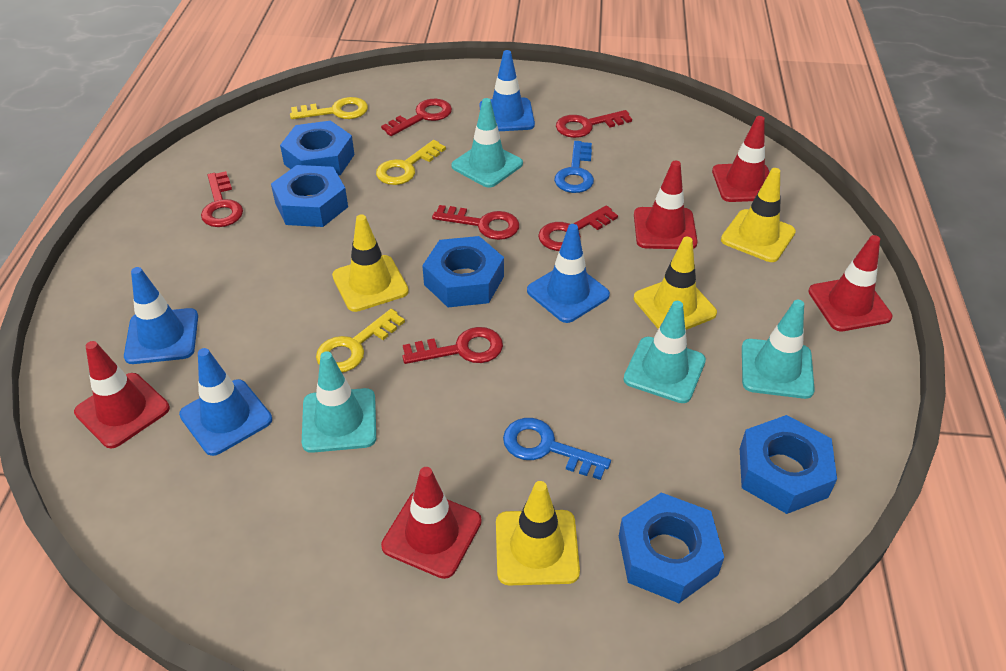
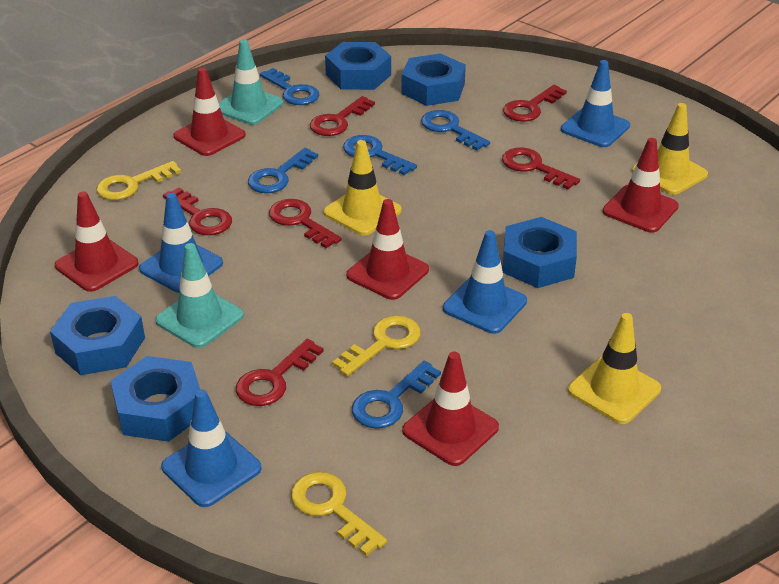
blue key: 2 -> 5
turquoise traffic cone: 4 -> 2
yellow traffic cone: 4 -> 3

